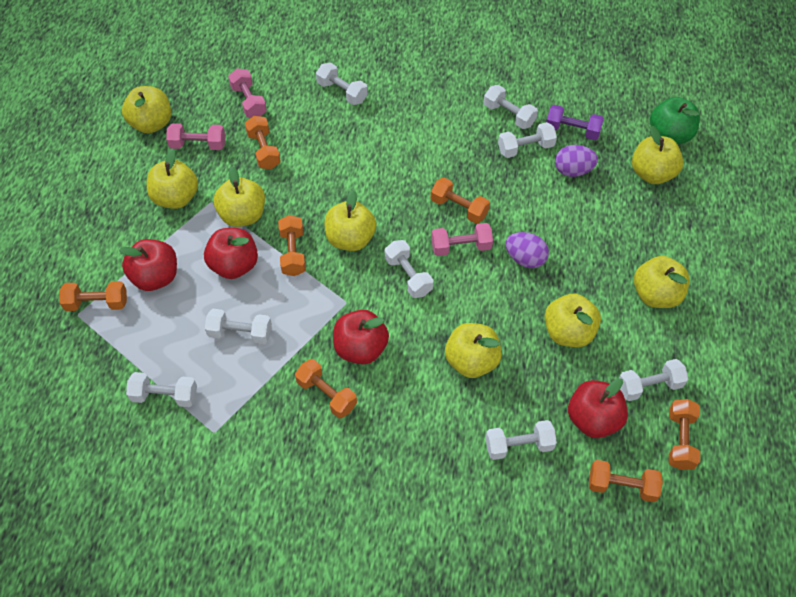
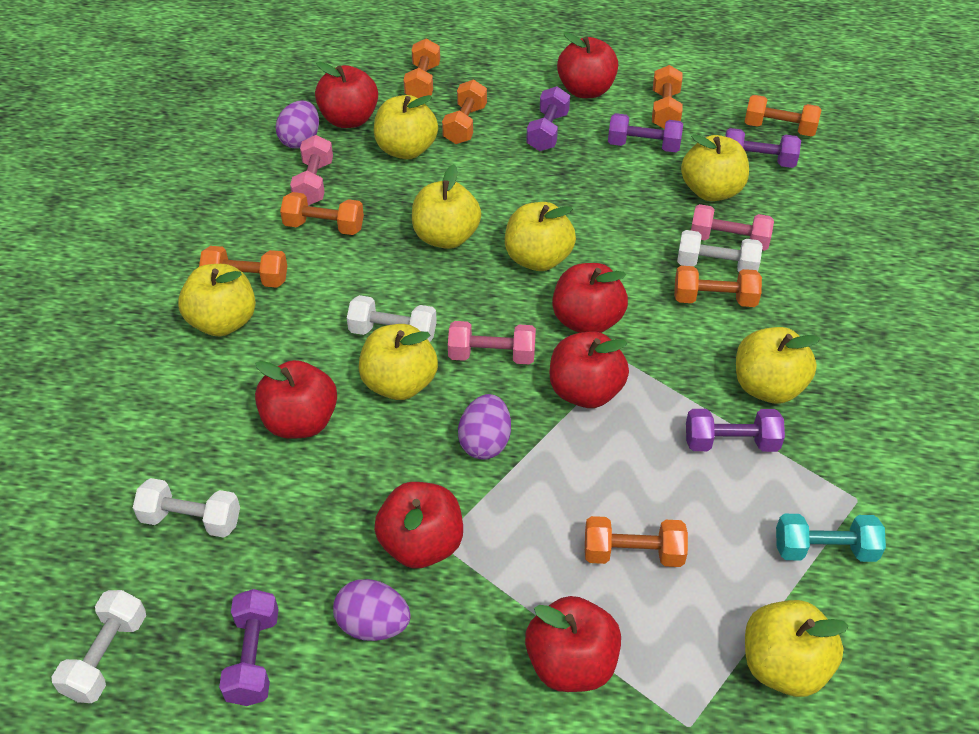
green apple: 1 -> 0
orange dumbbell: 7 -> 8
purple dumbbell: 1 -> 5
purple egg: 2 -> 3
red apple: 4 -> 7
turquoise dumbbell: 0 -> 1
white dumbbell: 8 -> 4

